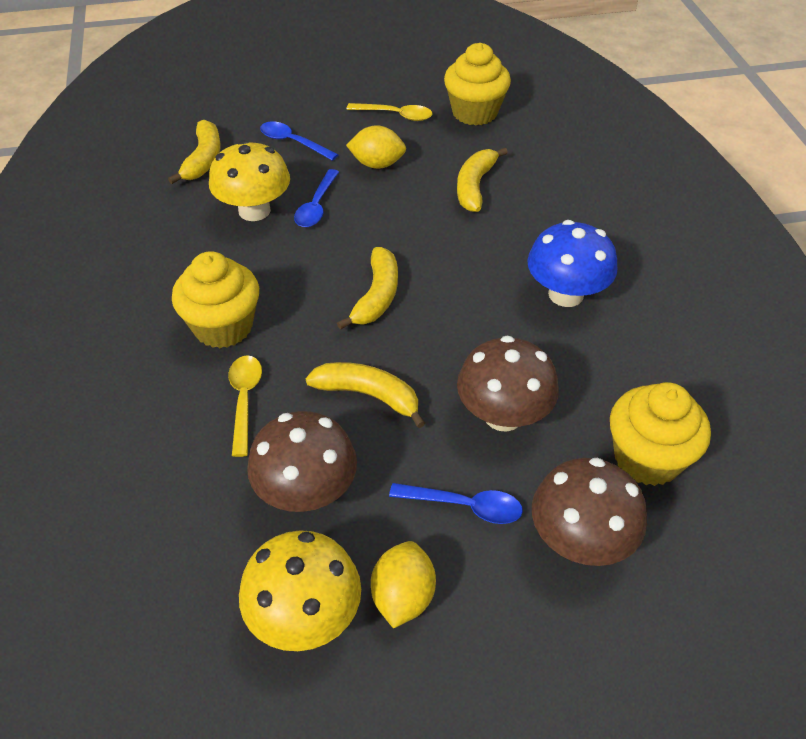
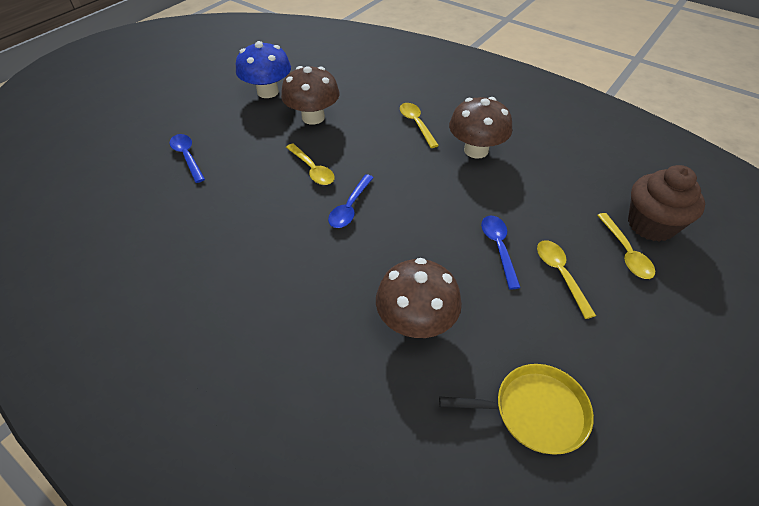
brown cupcake: 0 -> 1
yellow banana: 4 -> 0
yellow cupcake: 3 -> 0
yellow lemon: 2 -> 0
yellow mushroom: 2 -> 0
yellow pan: 0 -> 1
yellow spoon: 2 -> 4

